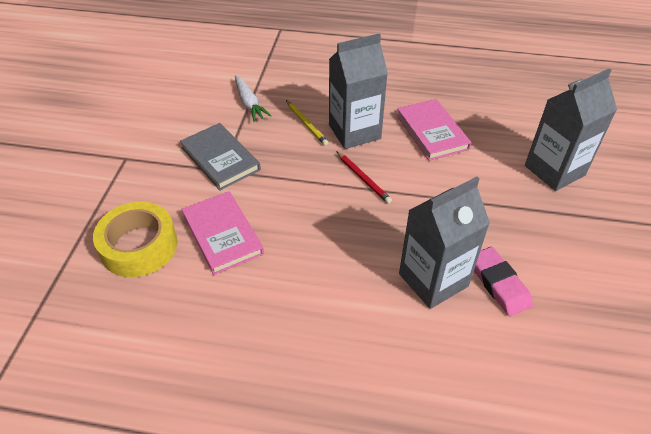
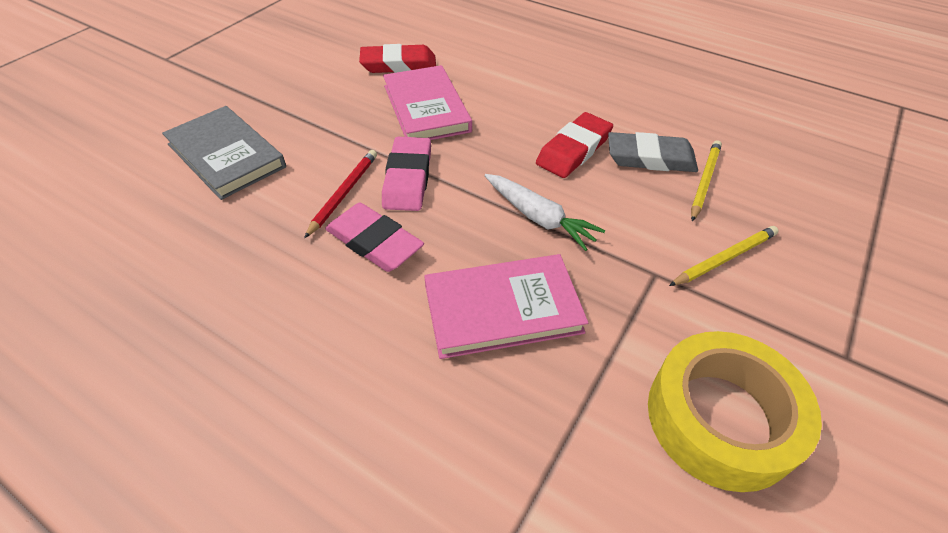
grey carton: 3 -> 0
grey eraser: 0 -> 1
pink eraser: 1 -> 2
red eraser: 0 -> 2
yellow pencil: 1 -> 2

